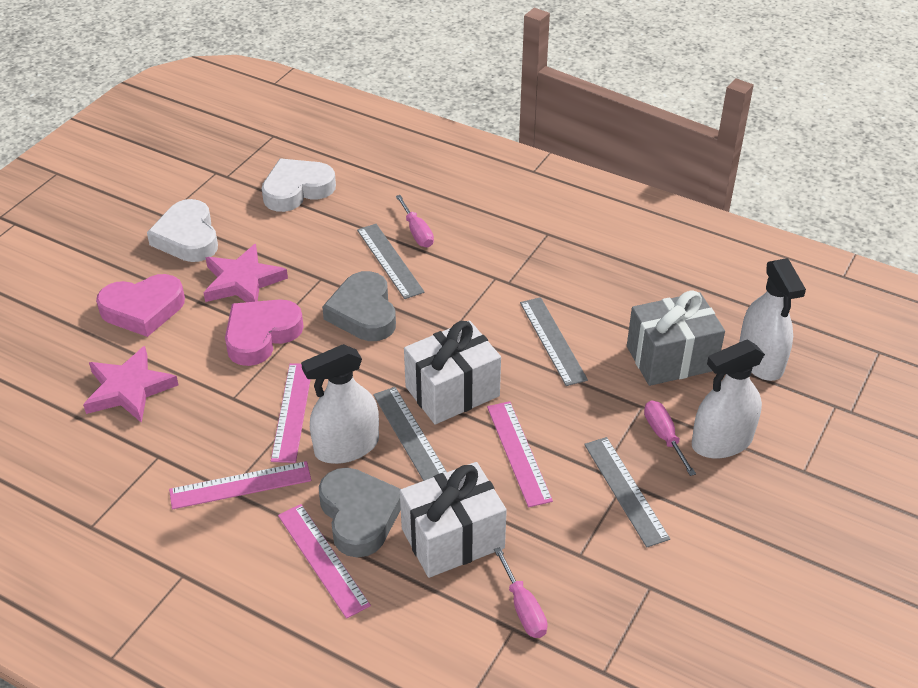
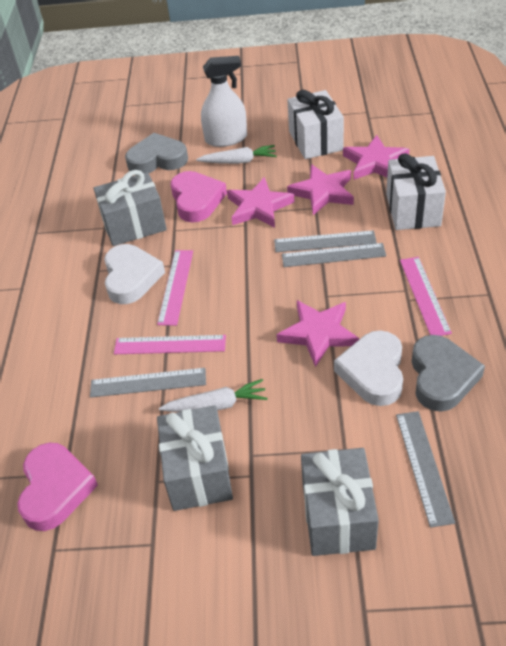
grey gift: 1 -> 3
pink ruler: 4 -> 3
pink screwdriver: 3 -> 0
pink star: 2 -> 4
white carrot: 0 -> 2
white spray bottle: 3 -> 1

